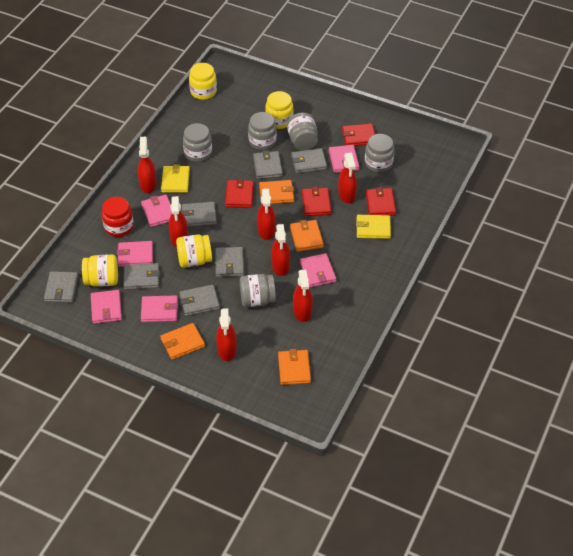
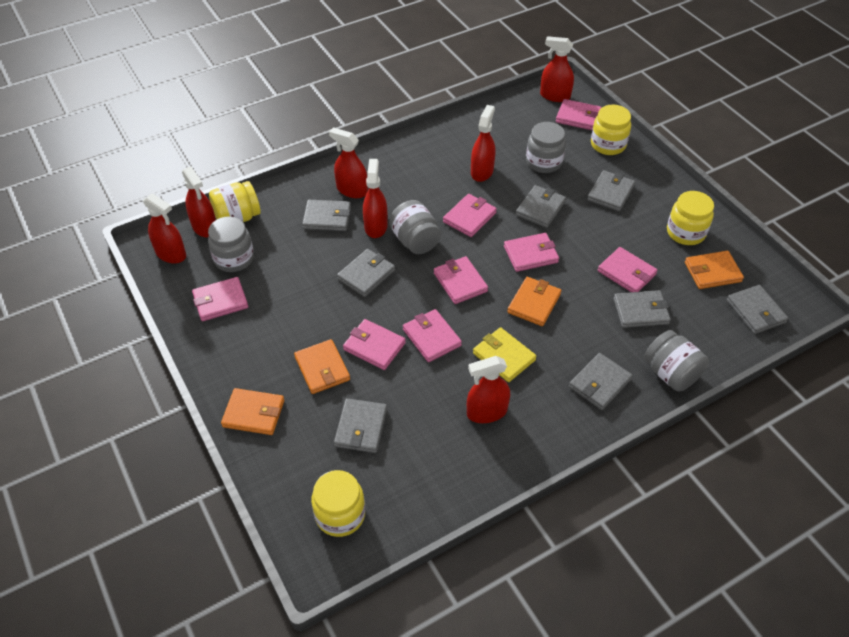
grey jar: 5 -> 4
grey wallet: 7 -> 8
pink wallet: 6 -> 8
red jar: 1 -> 0
red wallet: 4 -> 0
yellow wallet: 2 -> 1

